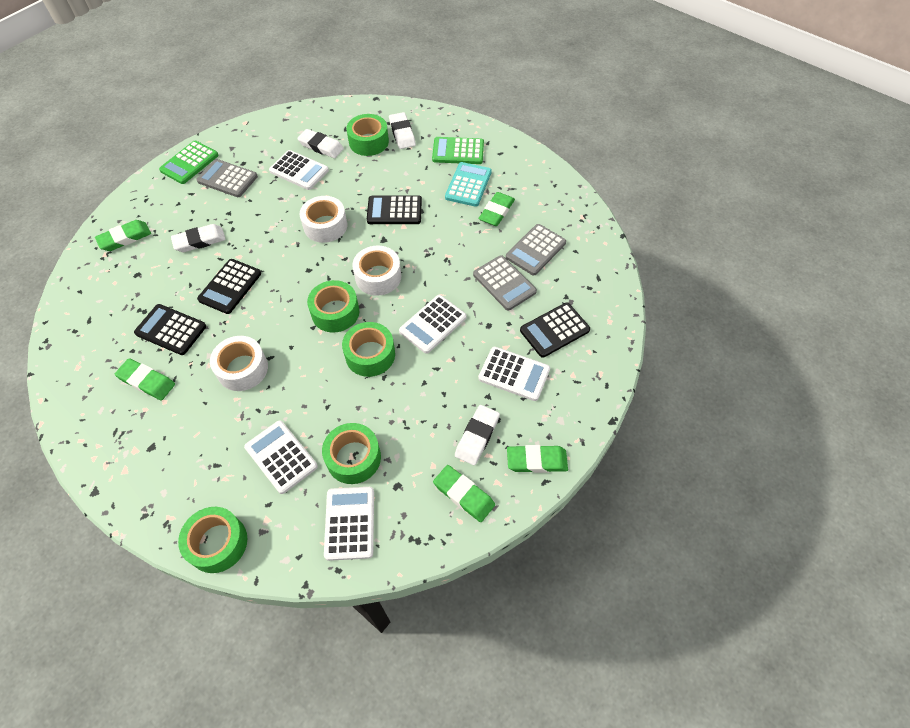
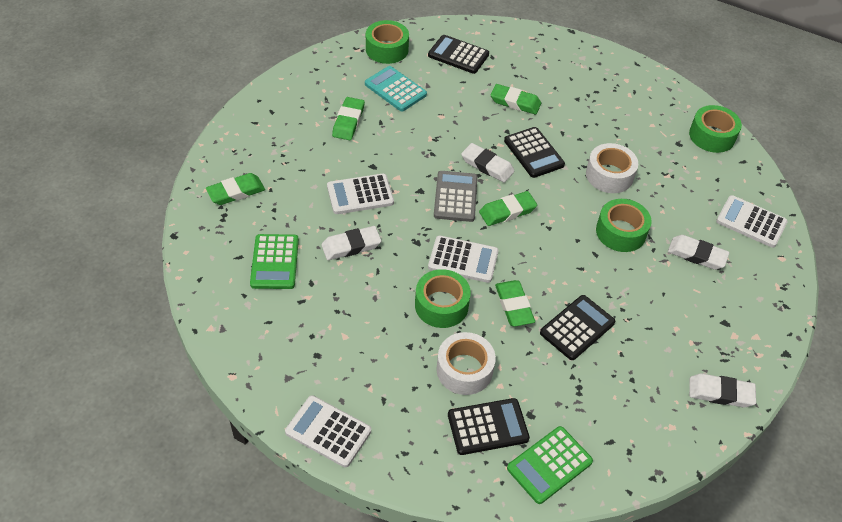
green tape: 5 -> 4
grey calculator: 3 -> 1
white calculator: 5 -> 4
white tape: 3 -> 2

